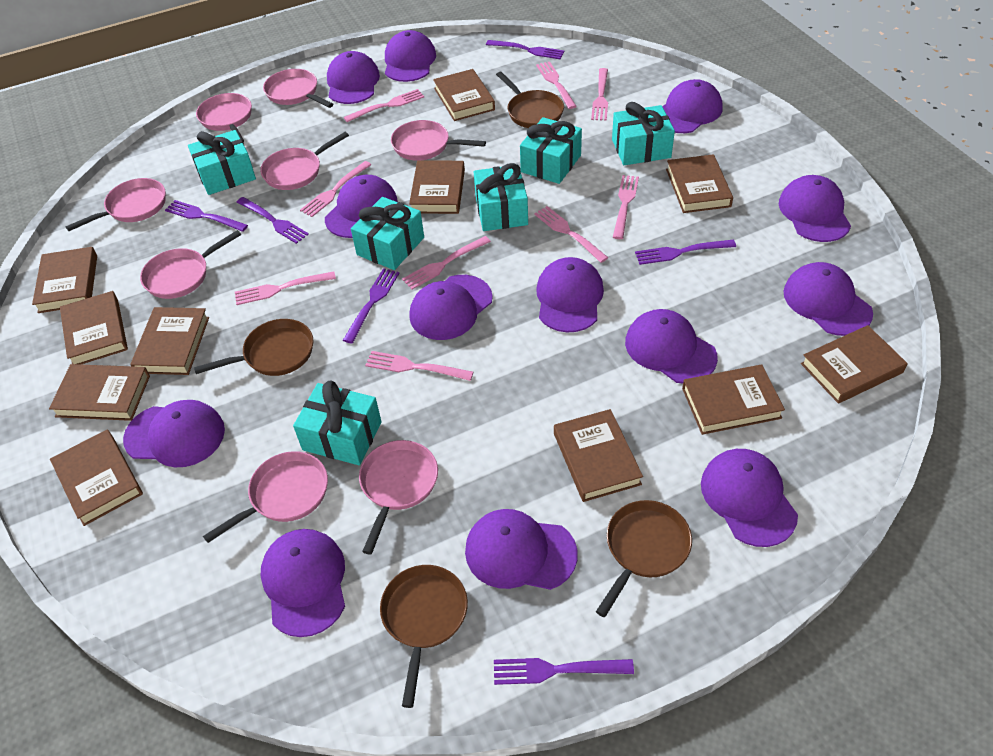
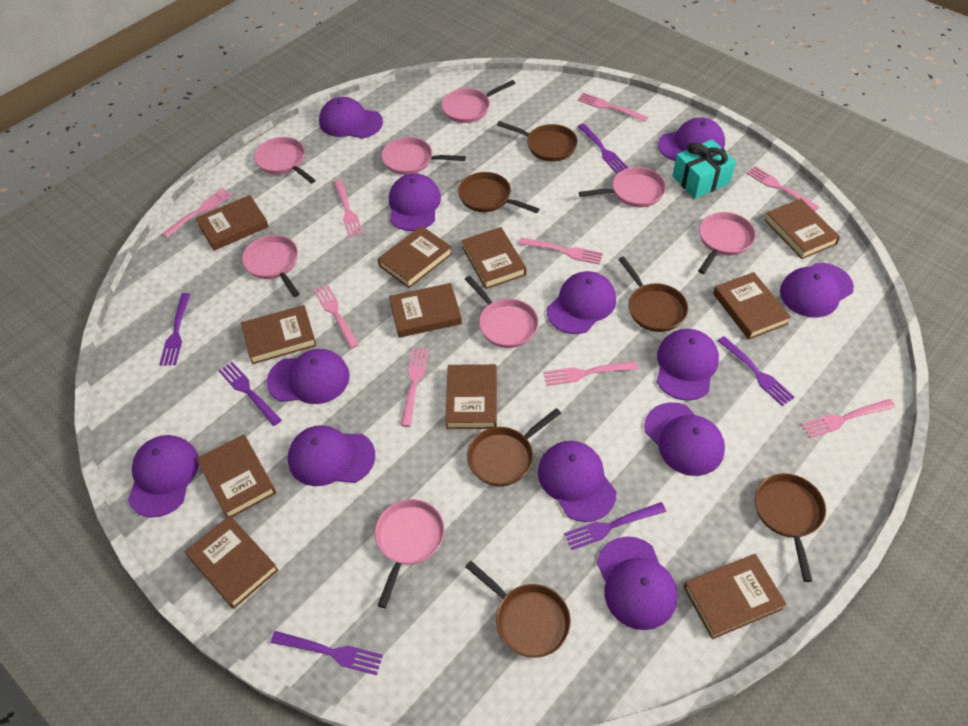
brown pan: 4 -> 6
purple cap: 13 -> 12
turquoise gift: 6 -> 1

